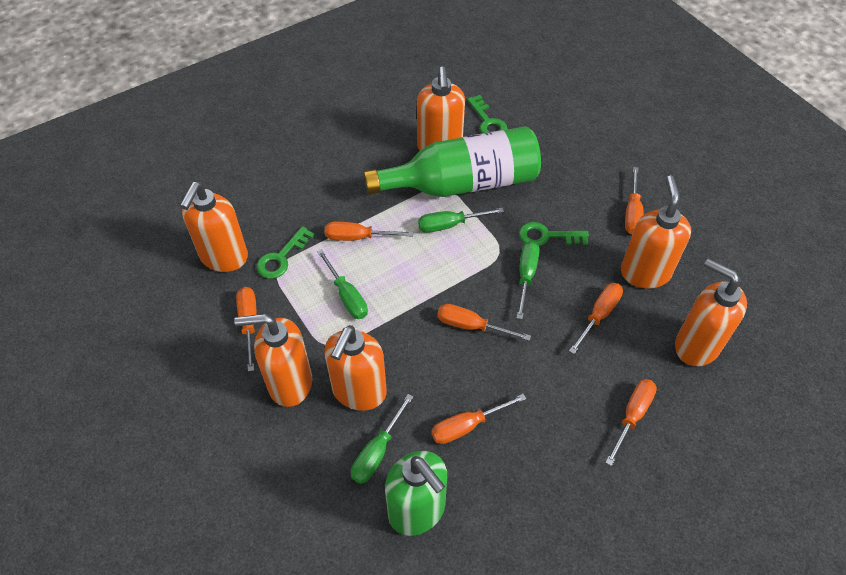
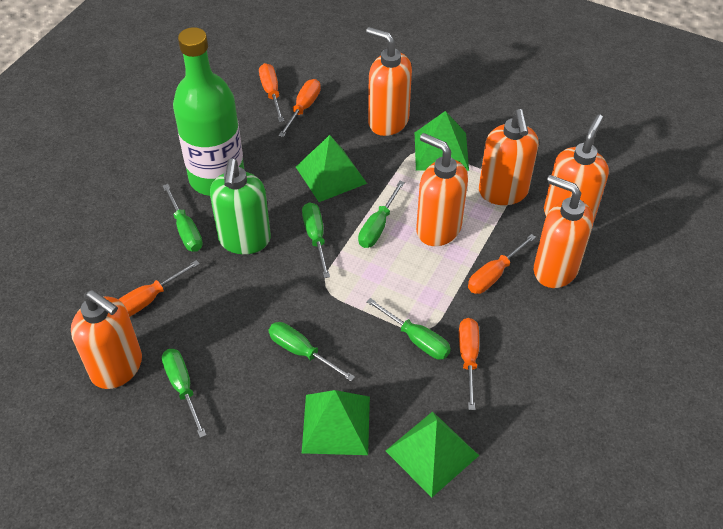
green key: 3 -> 0
green pyramid: 0 -> 4
green screwdriver: 4 -> 6
orange screwdriver: 7 -> 5

